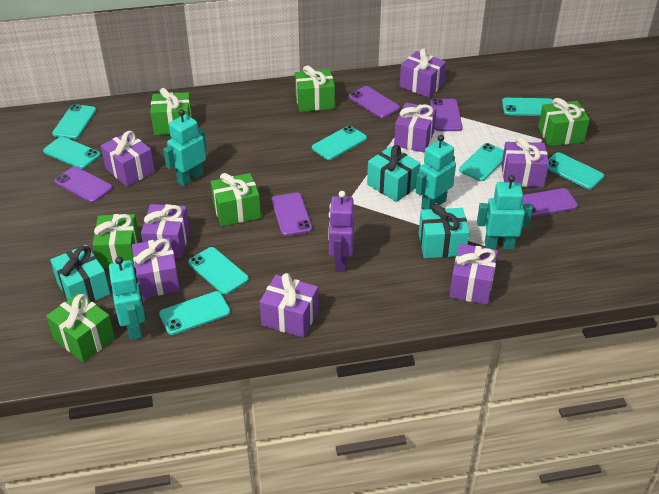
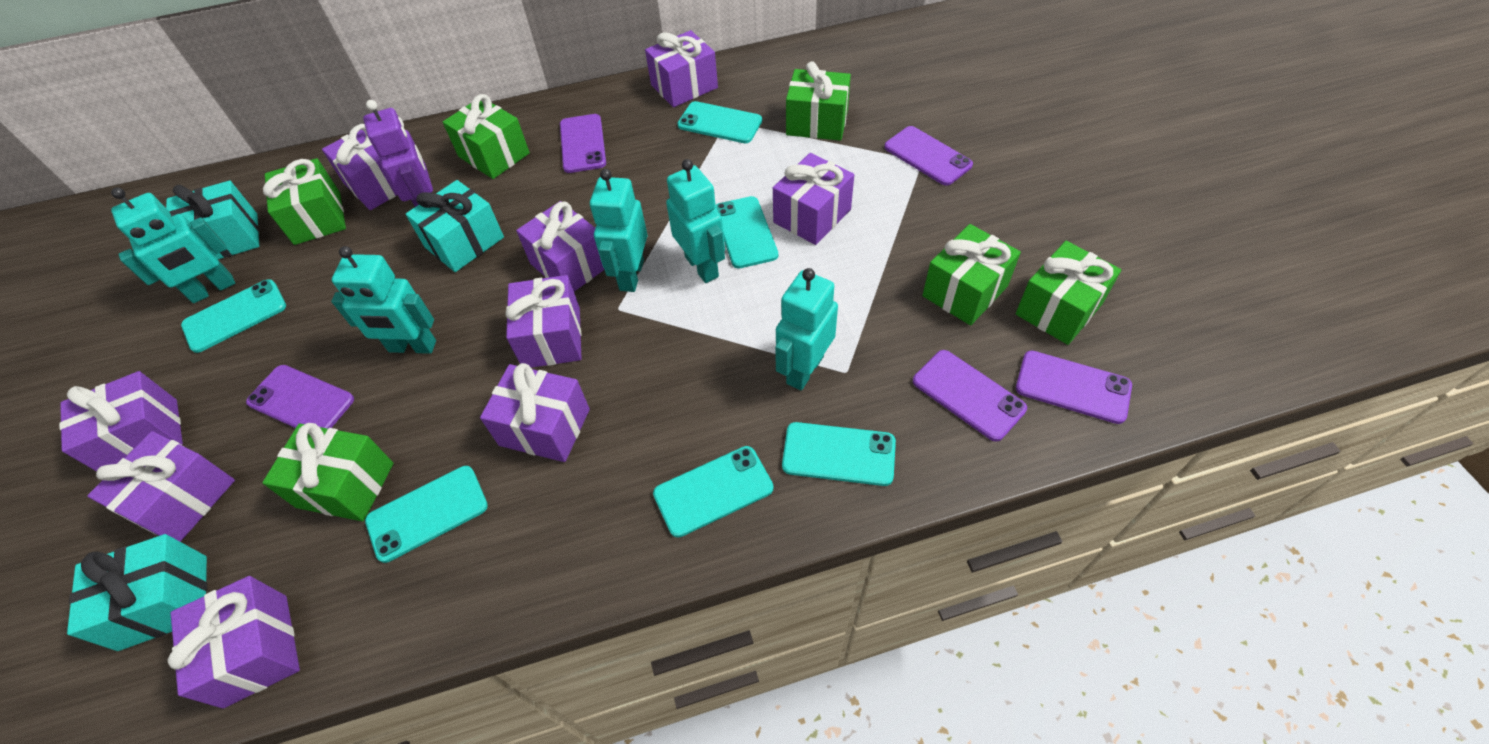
purple gift: 8 -> 9
turquoise phone: 8 -> 6
turquoise robot: 4 -> 5

